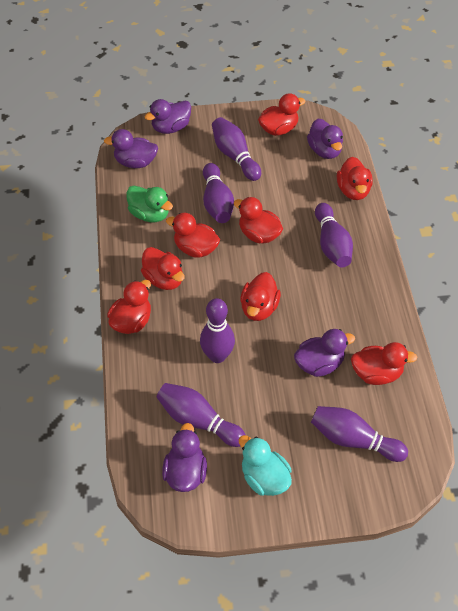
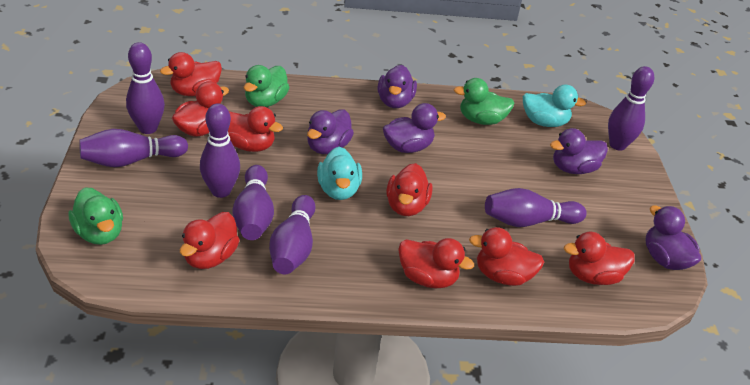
green duck: 1 -> 3
purple bowling pin: 6 -> 7
turquoise duck: 1 -> 2

